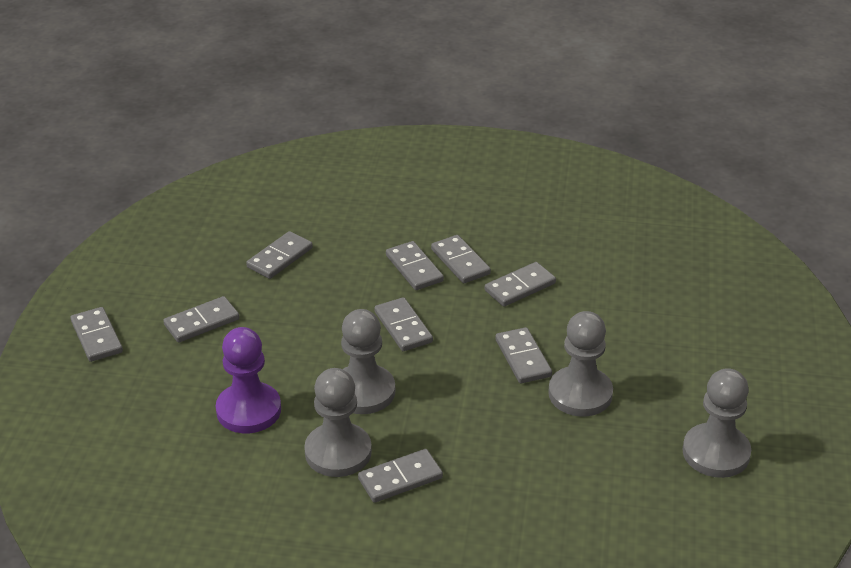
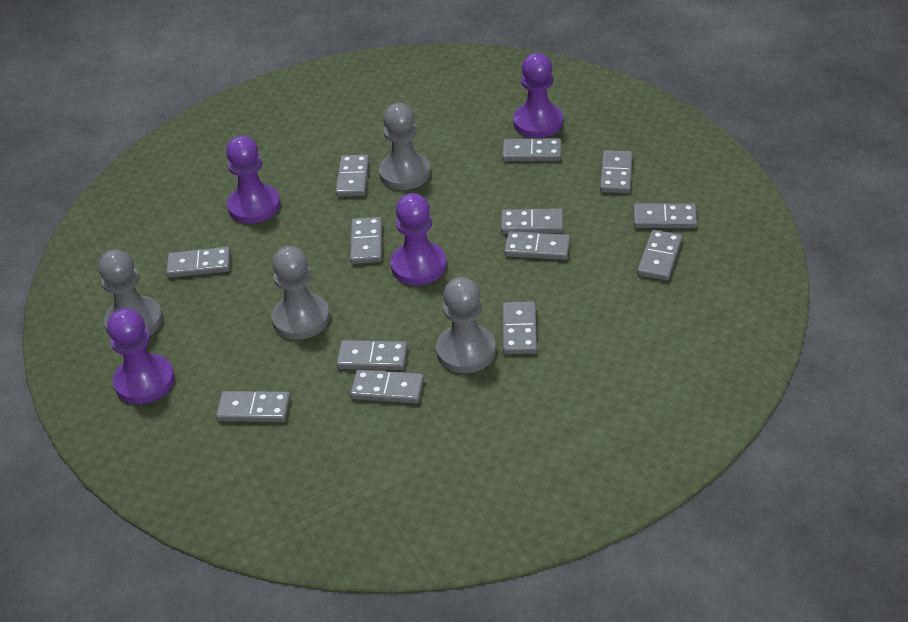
grey domino: 9 -> 13
purple pawn: 1 -> 4

